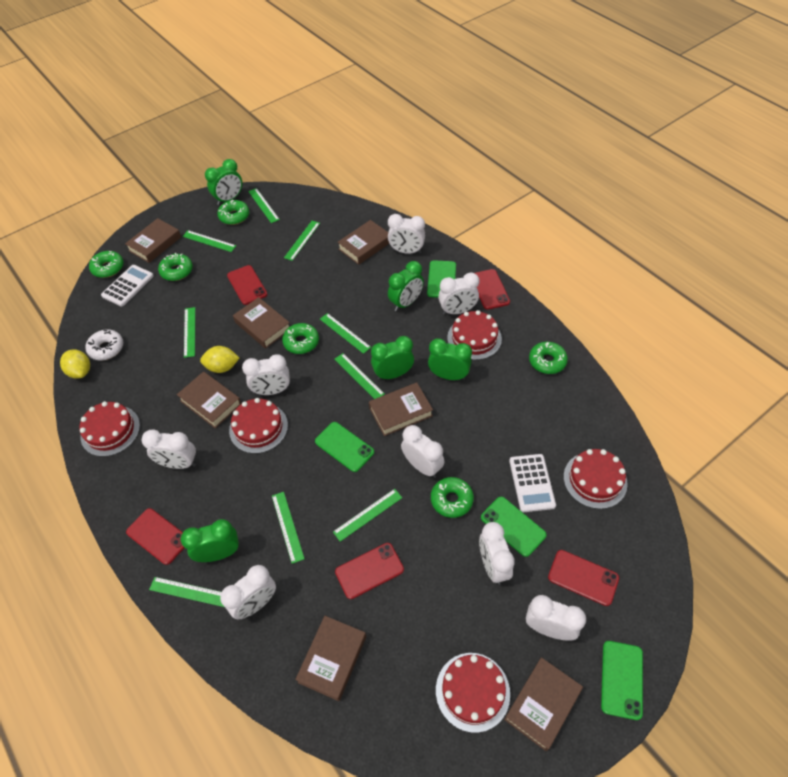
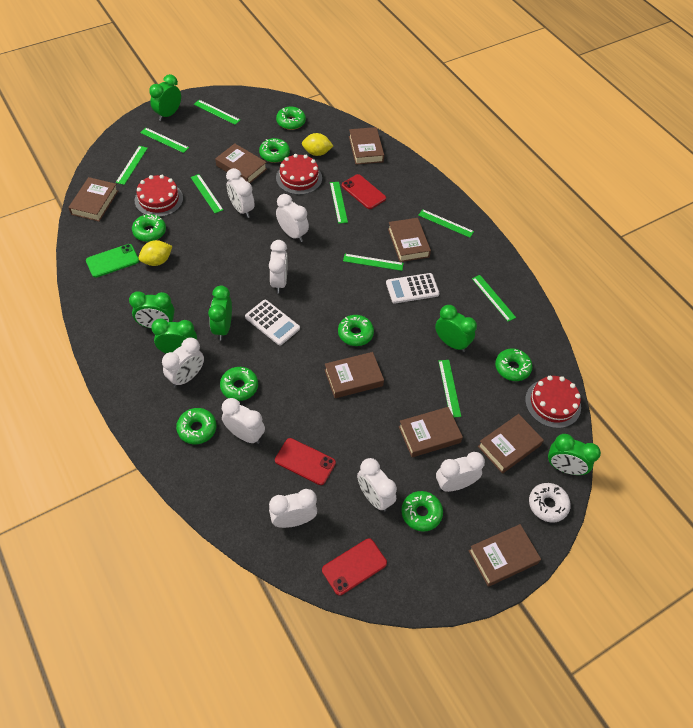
brown book: 7 -> 8
green clock: 5 -> 6
green donut: 6 -> 8
green phone: 4 -> 1
red cake: 5 -> 3
red phone: 5 -> 3

